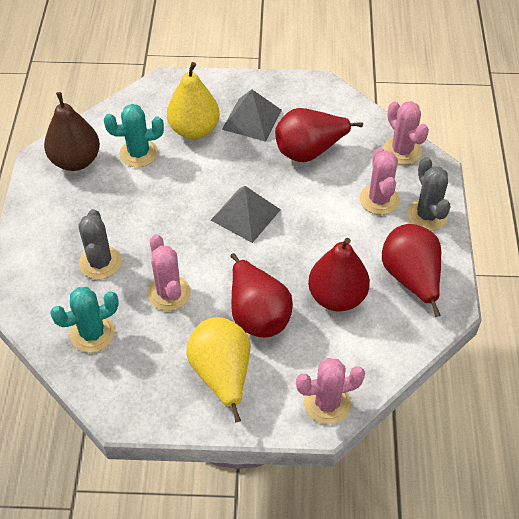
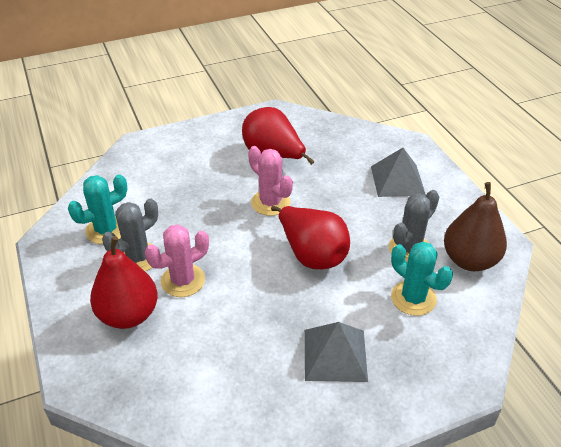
pink cactus: 4 -> 2
red pear: 4 -> 3
yellow pear: 2 -> 0

